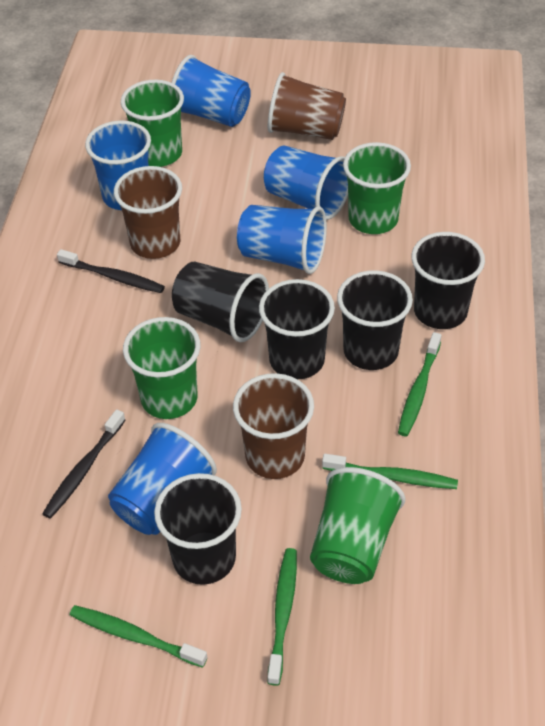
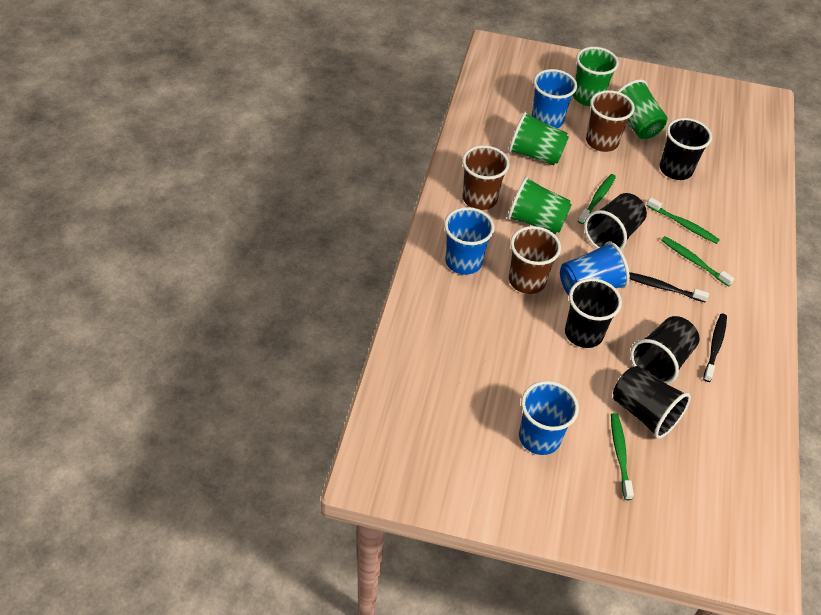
blue cup: 5 -> 4

